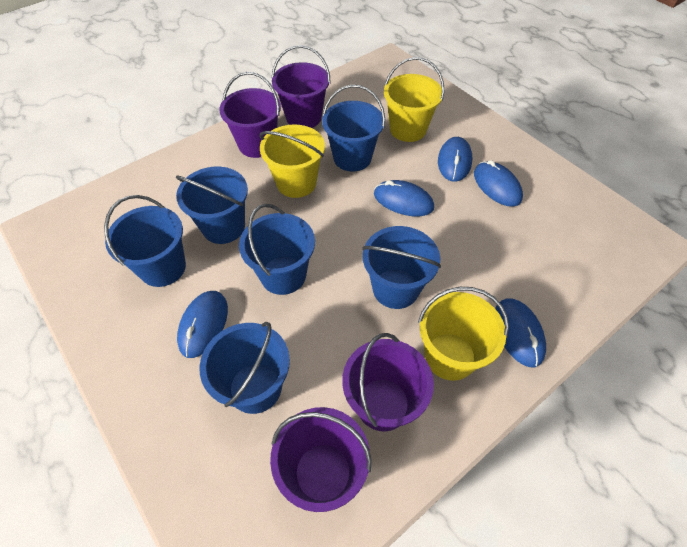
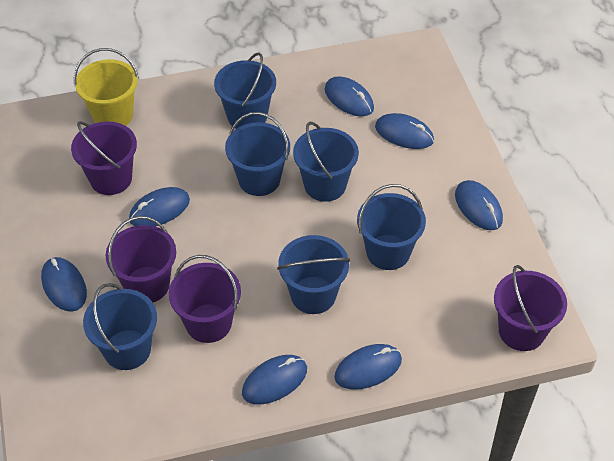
blue mouse: 5 -> 7
yellow bucket: 3 -> 1

